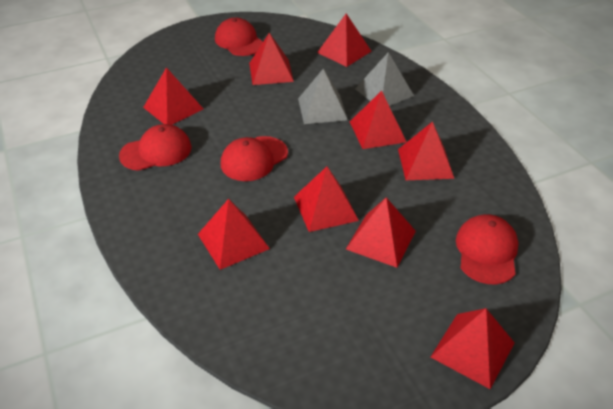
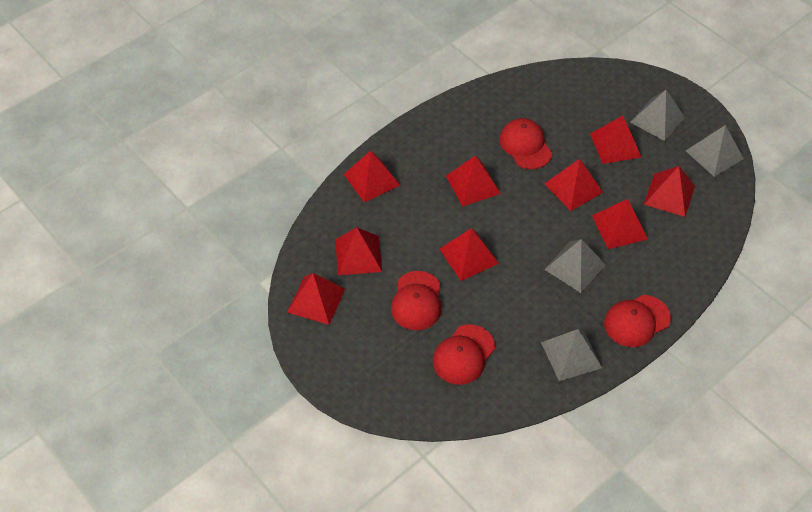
grey pyramid: 2 -> 4

